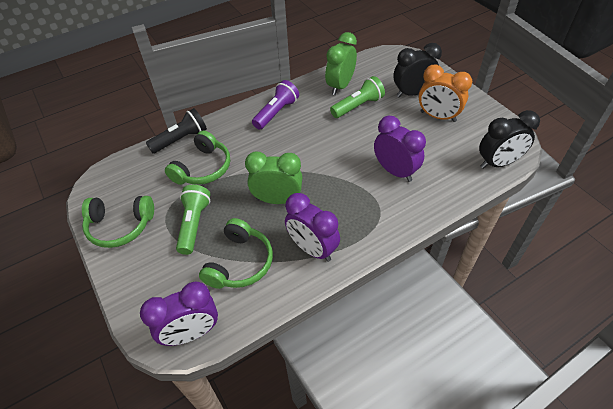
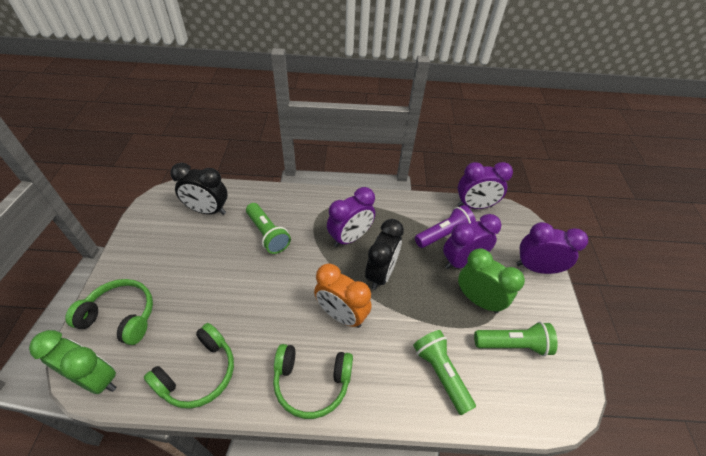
black flashlight: 1 -> 0
green flashlight: 2 -> 3
purple clock: 3 -> 4

